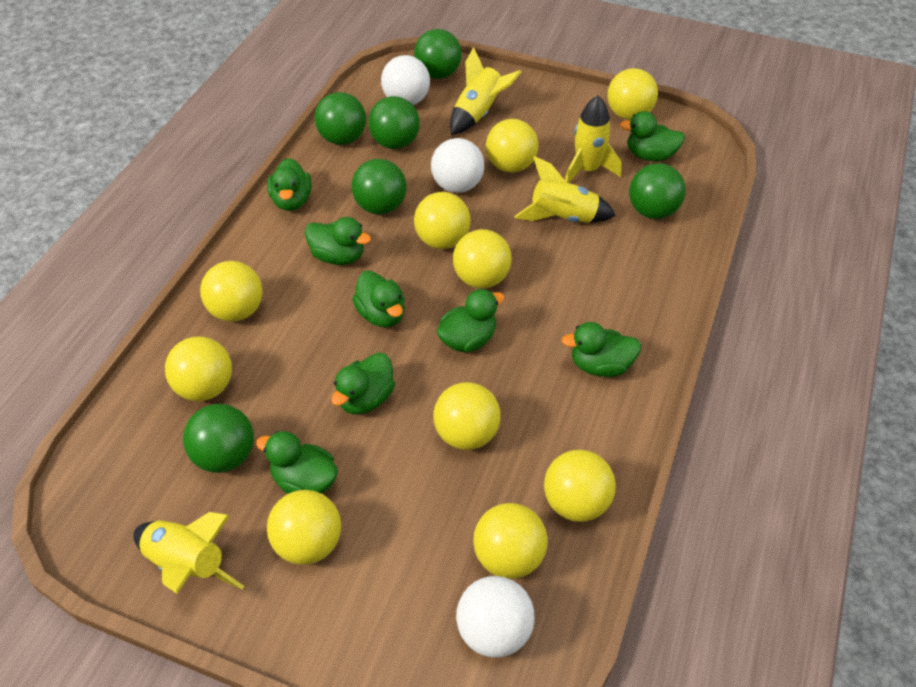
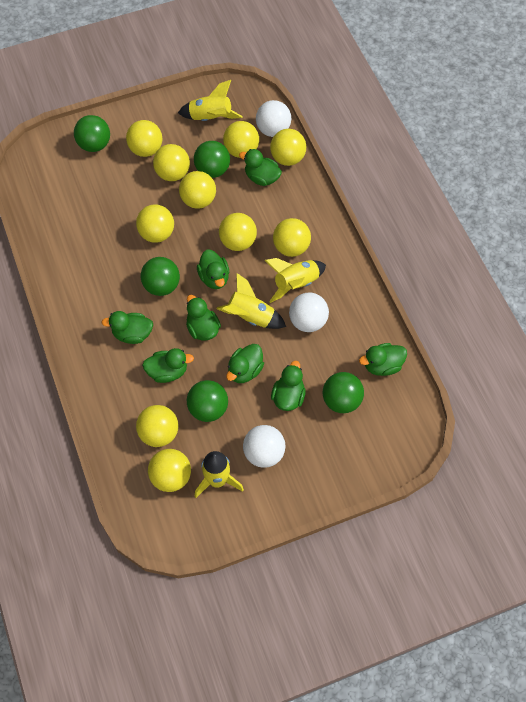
green ball: 6 -> 5

